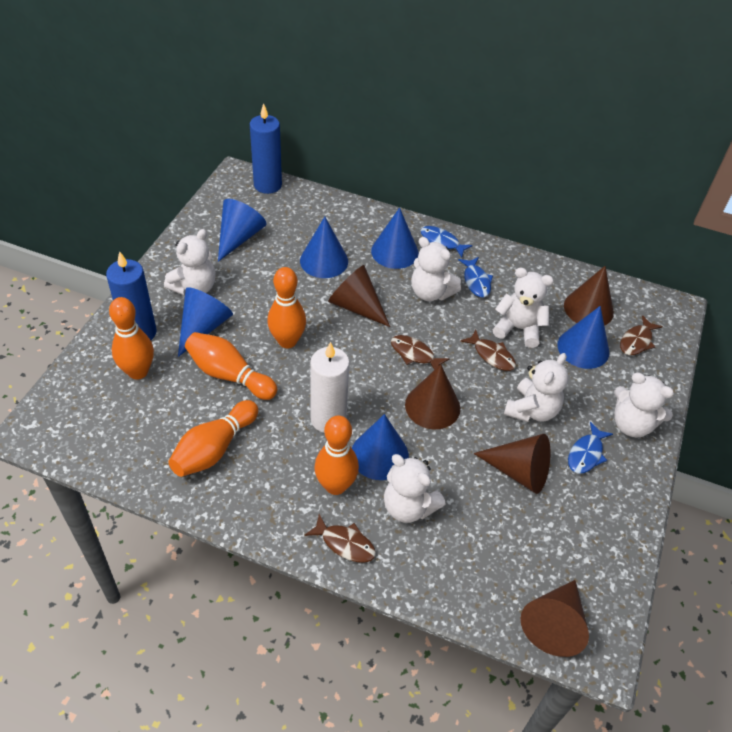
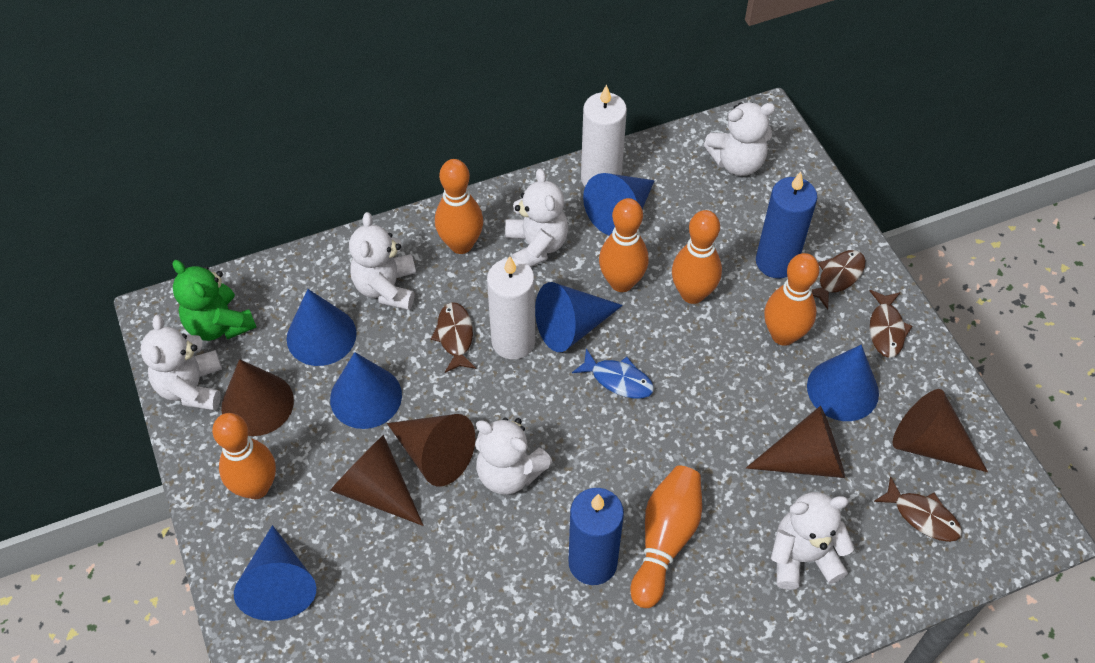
blue fish: 3 -> 1
green teddy bear: 0 -> 1
orange bowling pin: 5 -> 6
white candle: 1 -> 2

